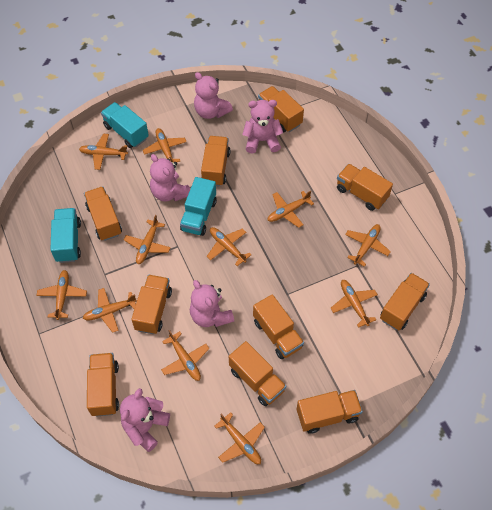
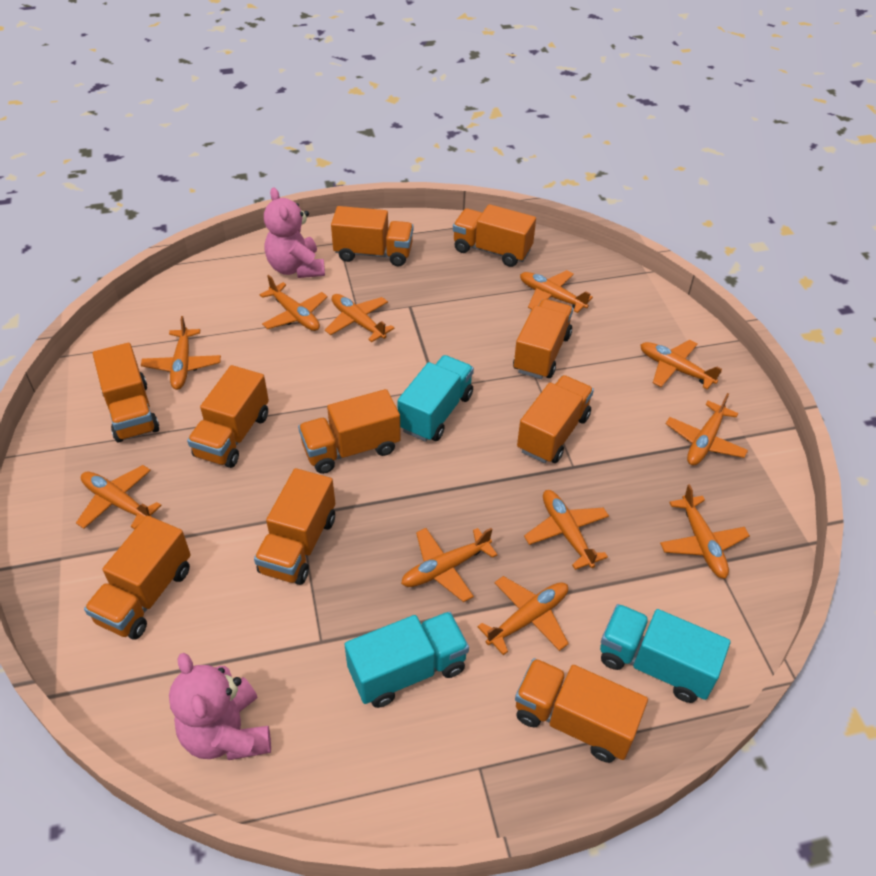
pink teddy bear: 5 -> 2

